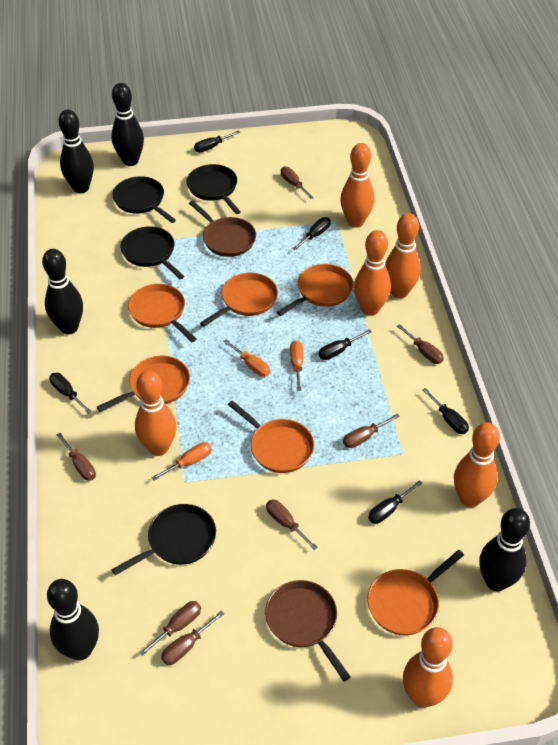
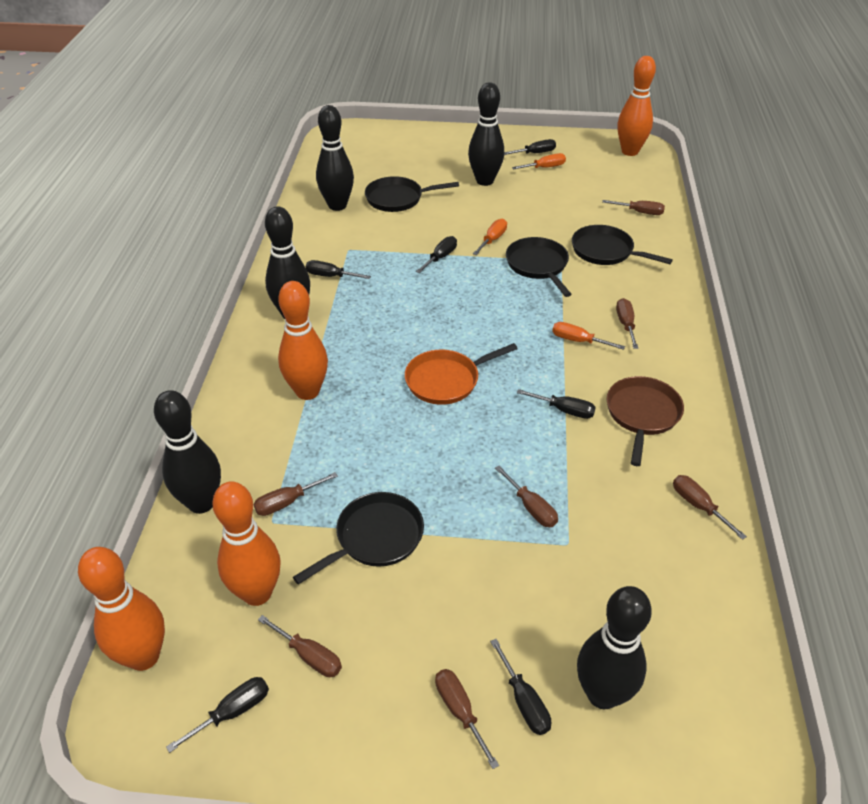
brown pan: 2 -> 1
orange bowling pin: 6 -> 4
orange pan: 6 -> 1

